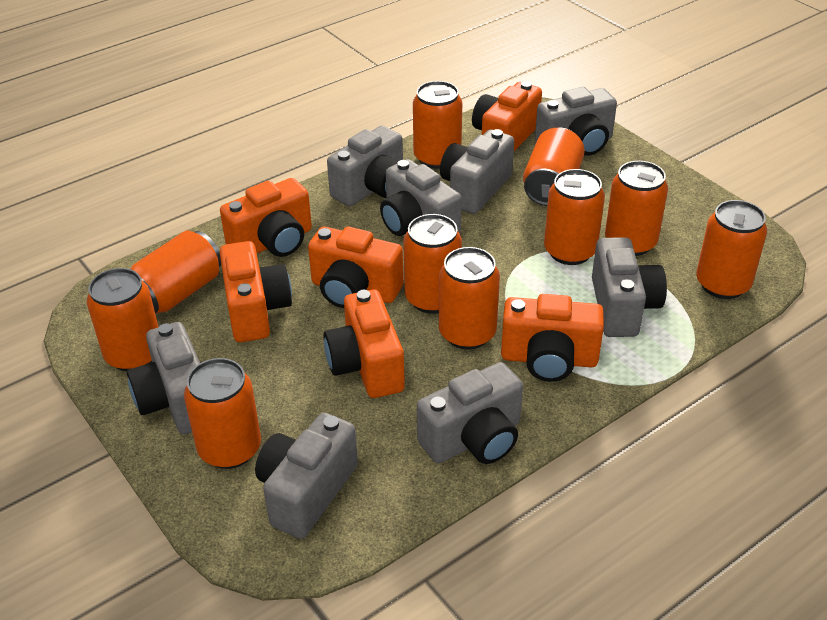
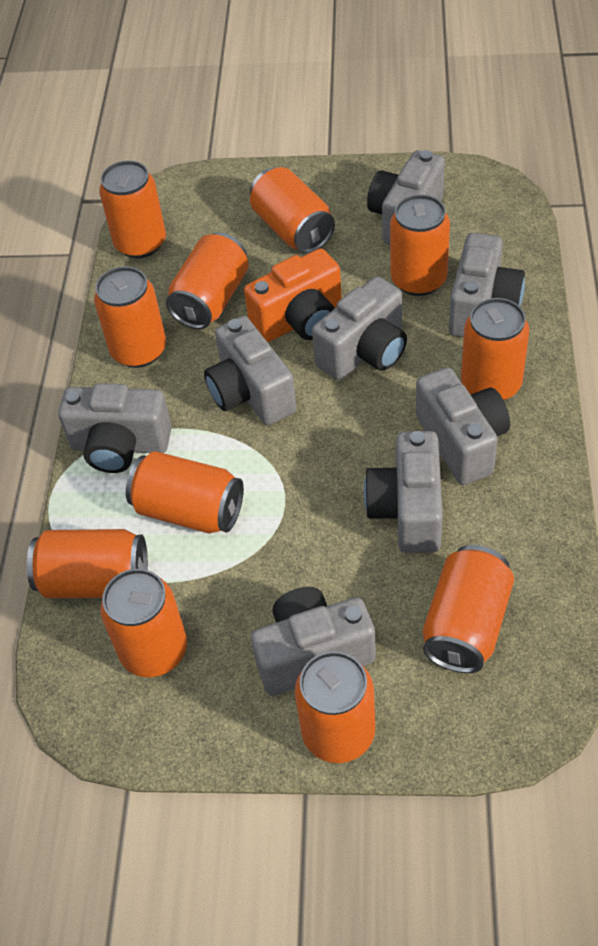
orange camera: 6 -> 1
orange can: 10 -> 11

